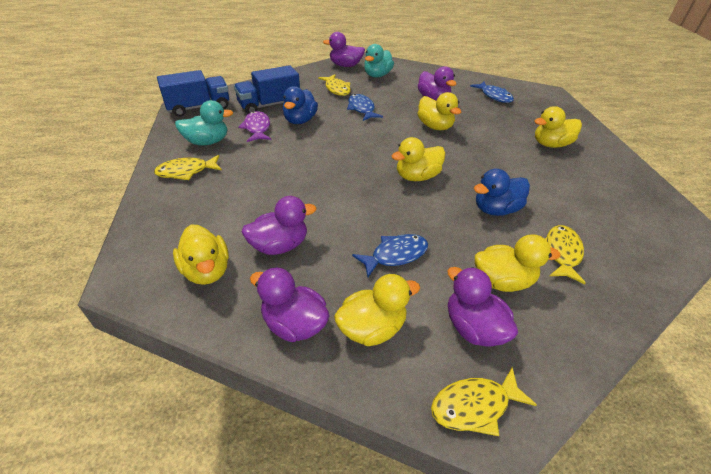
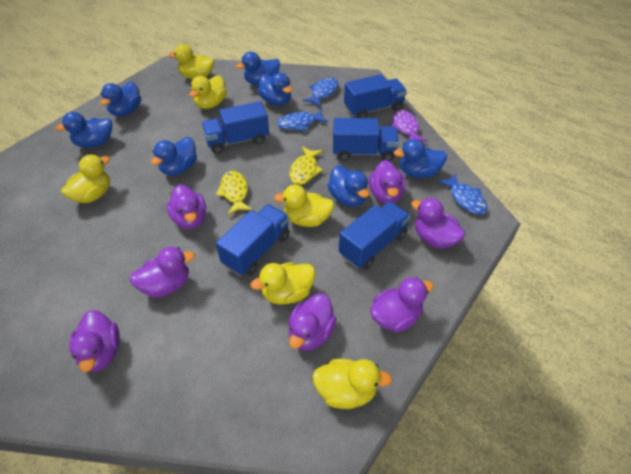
blue duck: 2 -> 7
blue truck: 2 -> 5
purple duck: 5 -> 7
turquoise duck: 2 -> 0
yellow fish: 4 -> 2

